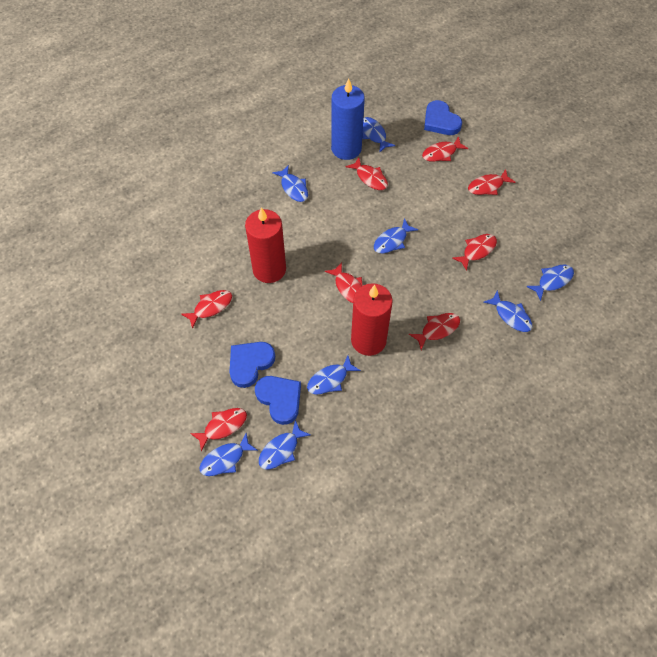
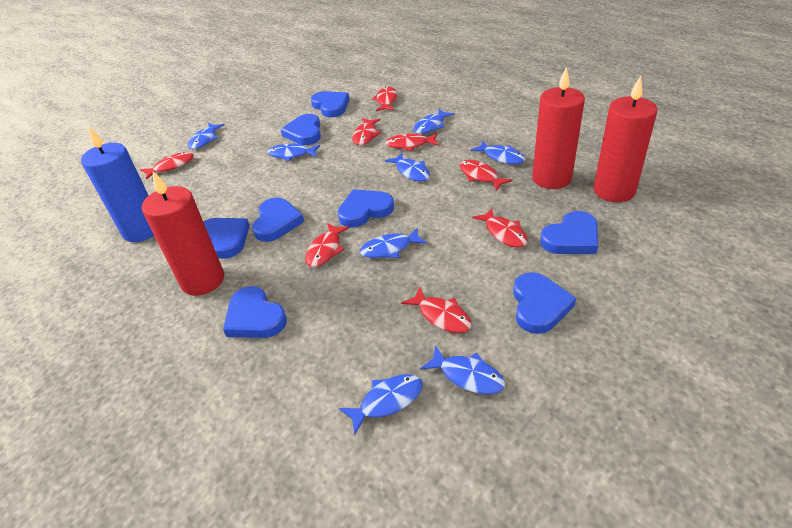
blue heart: 3 -> 8
red candle: 2 -> 3

